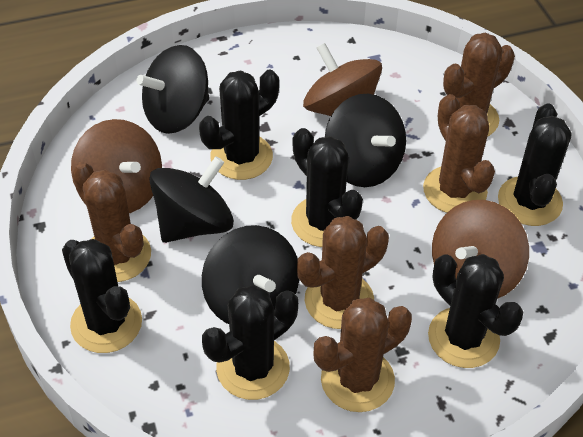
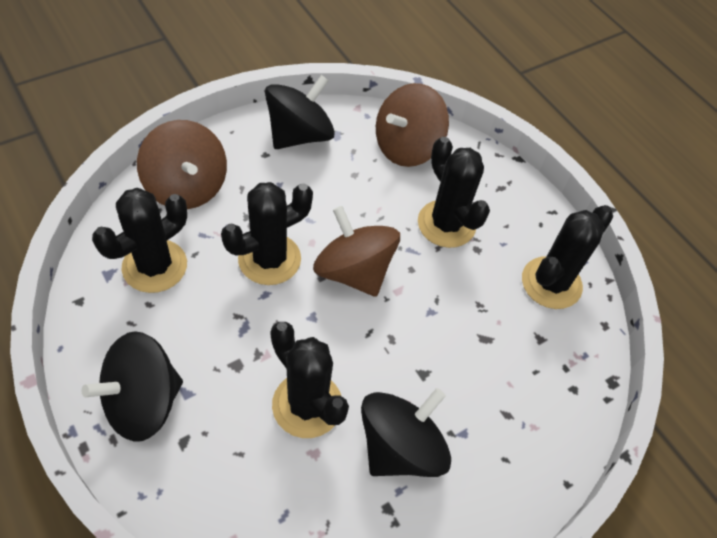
black cactus: 6 -> 5
black spinning top: 4 -> 3
brown cactus: 5 -> 0

